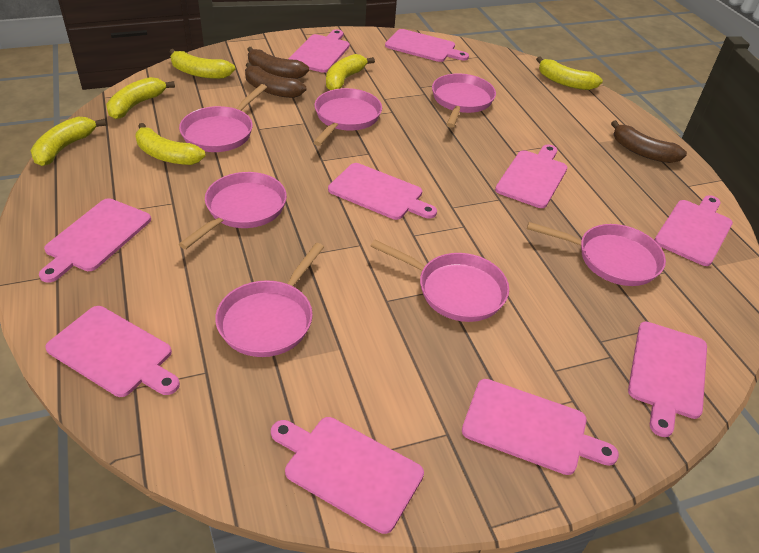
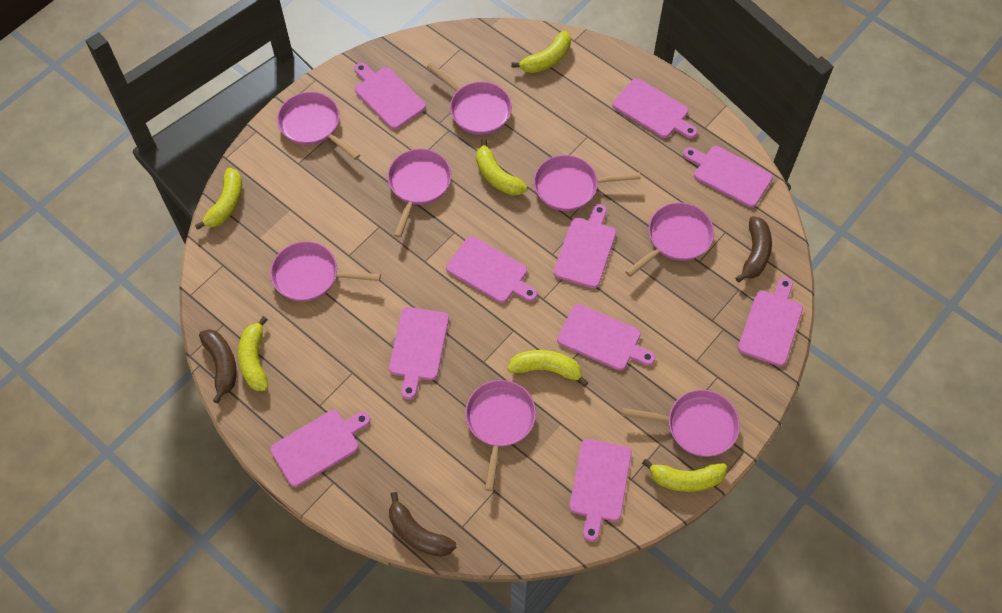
pink pan: 7 -> 8

